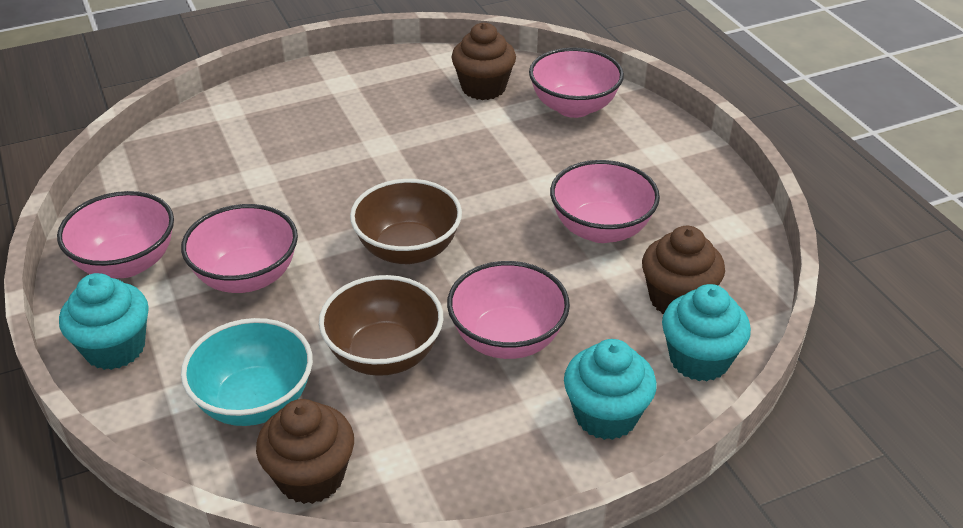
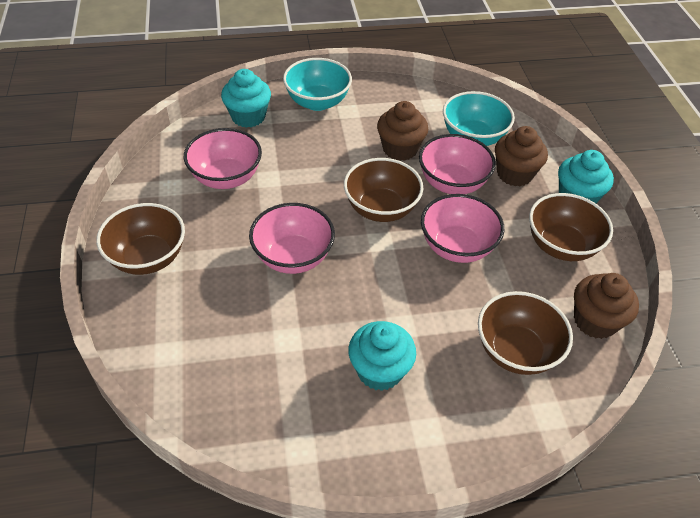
brown bowl: 2 -> 4
pink bowl: 5 -> 4
turquoise bowl: 1 -> 2

